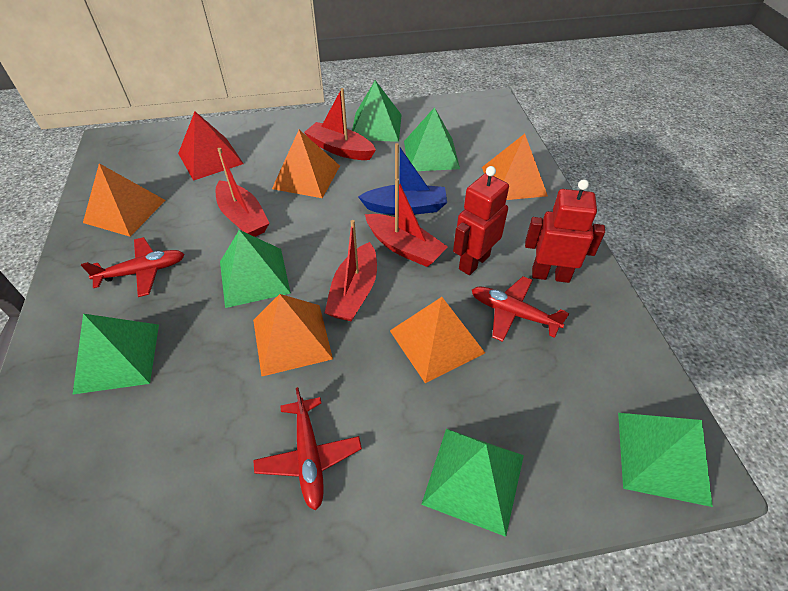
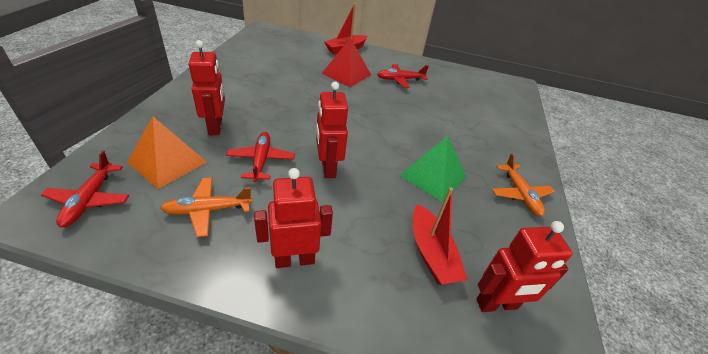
blue boat: 1 -> 0
green pyramid: 6 -> 1
orange plane: 0 -> 2
orange pyramid: 5 -> 1
red boat: 4 -> 2
red robot: 2 -> 4

